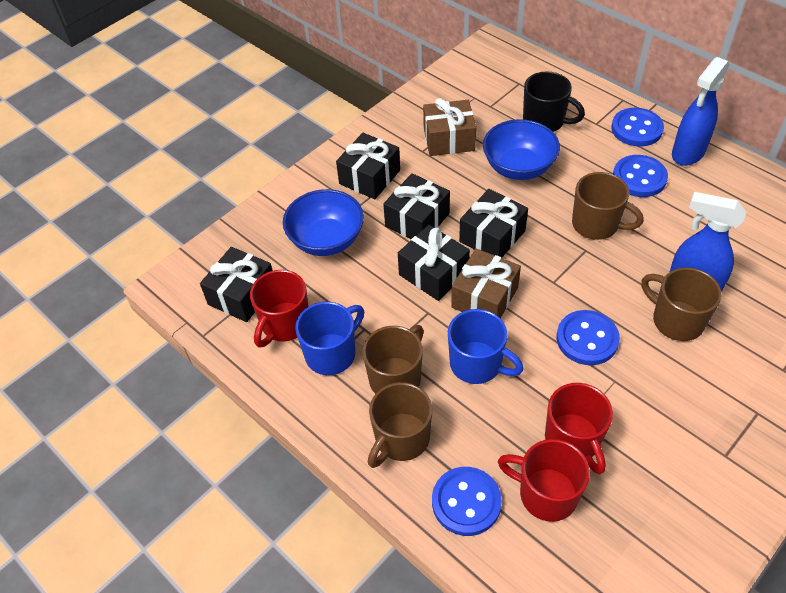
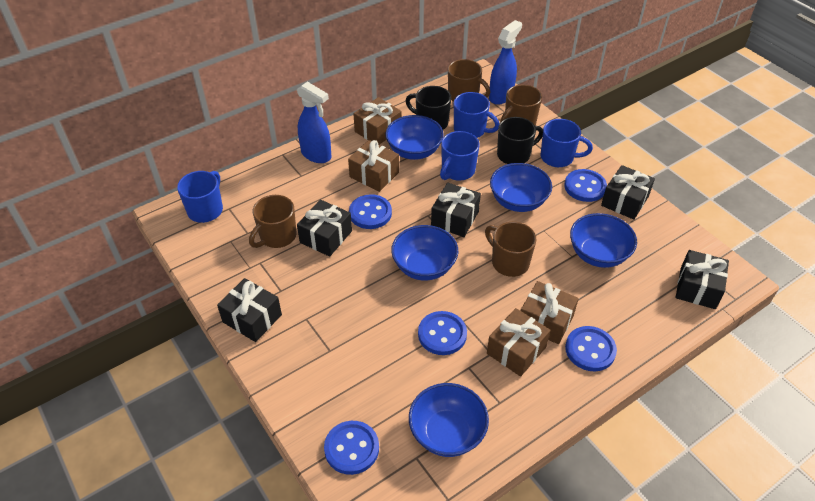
black mug: 1 -> 2
blue bowl: 2 -> 5
blue button: 4 -> 5
blue mug: 2 -> 4
brown gift: 2 -> 4
red mug: 3 -> 0

